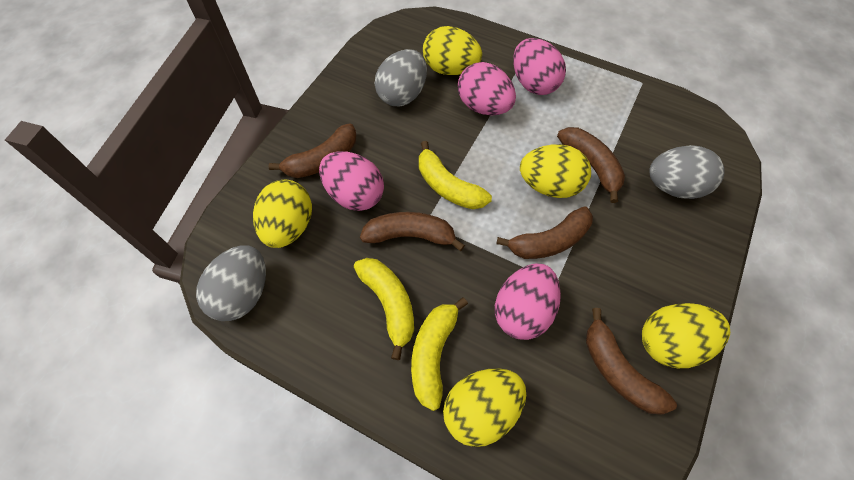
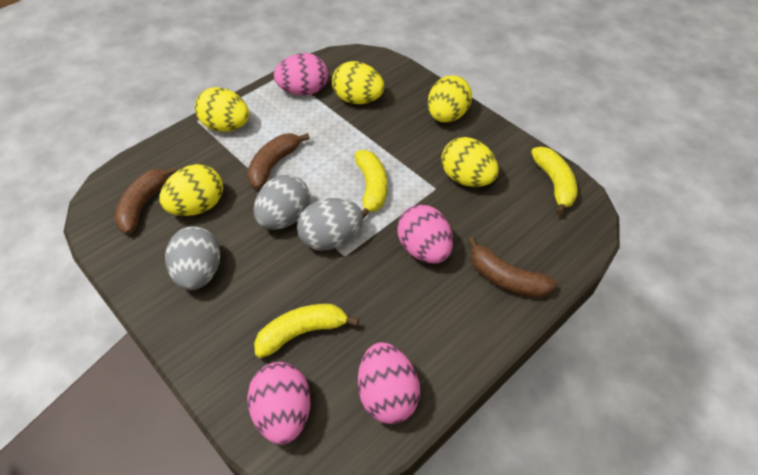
brown banana: 5 -> 3

